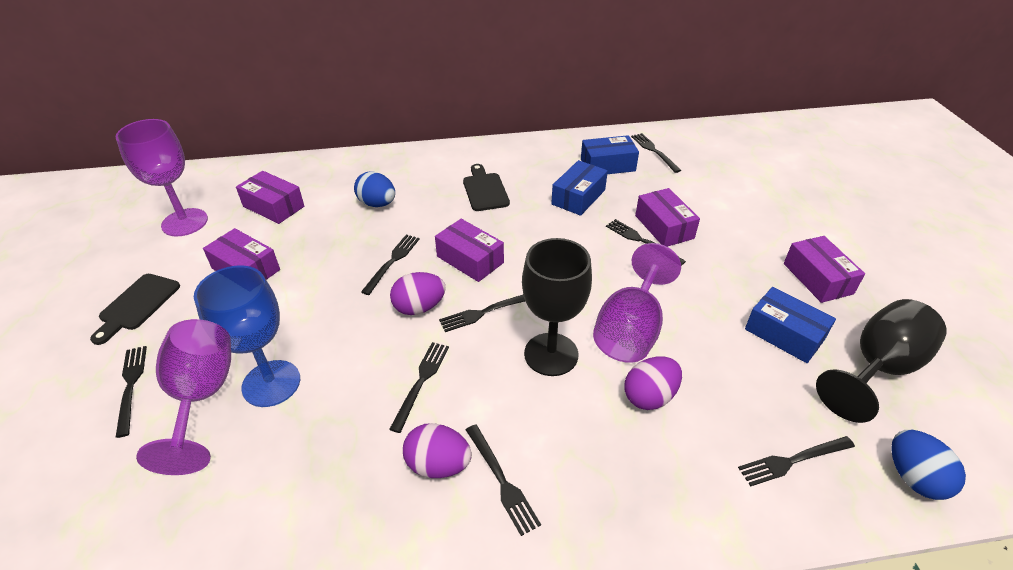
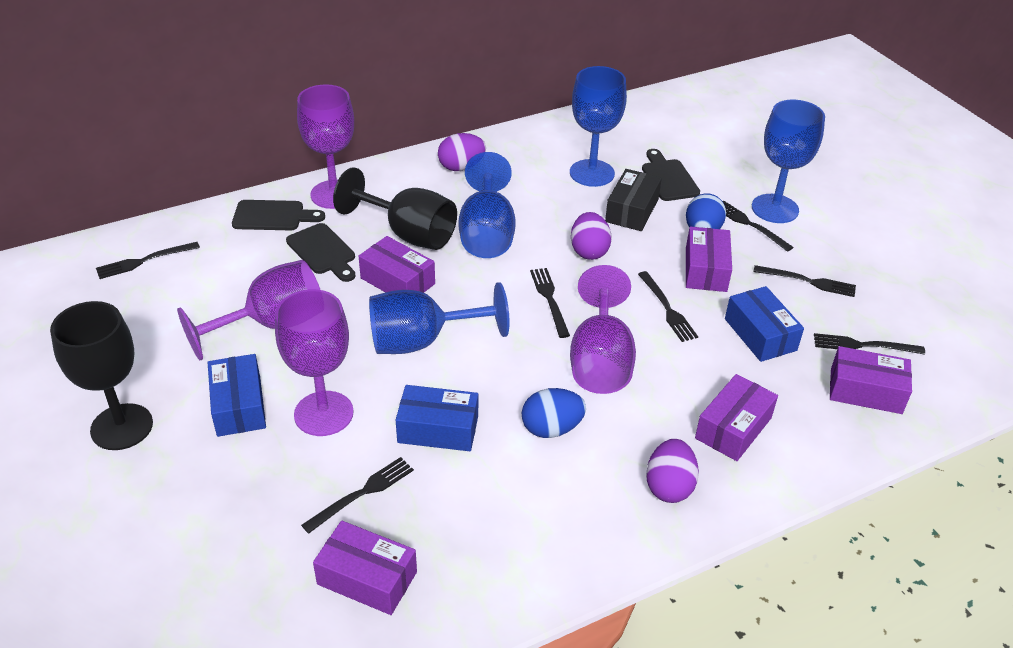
black box: 0 -> 1
black cutting board: 2 -> 3
black fork: 8 -> 7
blue goblet: 1 -> 4
purple goblet: 3 -> 4

